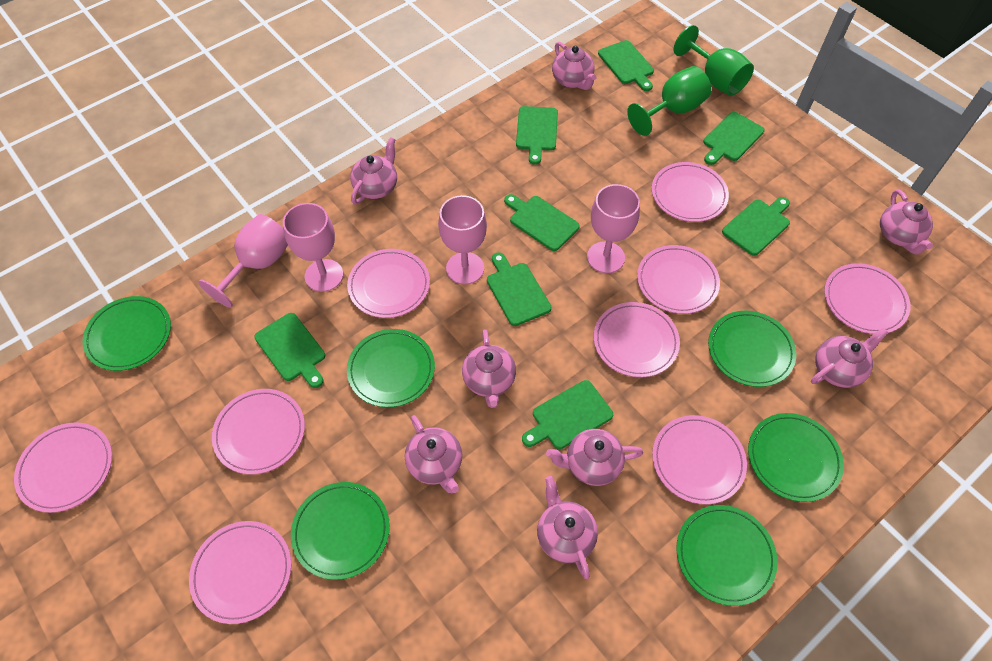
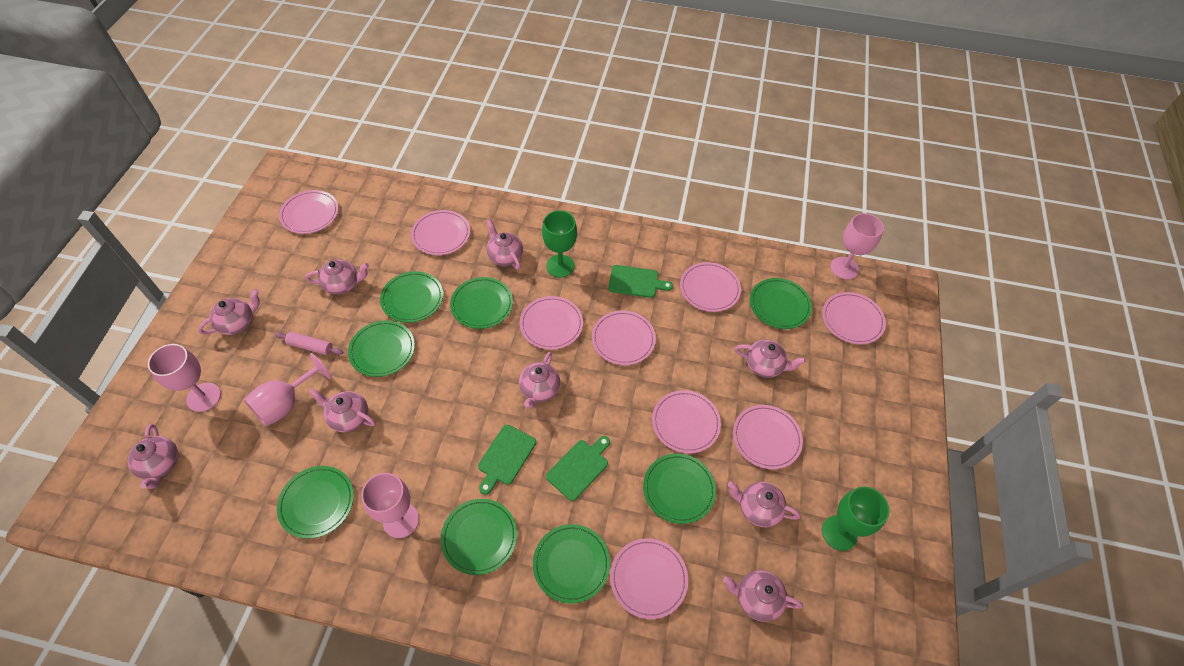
green cutting board: 8 -> 3
green plate: 6 -> 8
pink rolling pin: 0 -> 1
pink teapot: 8 -> 9

